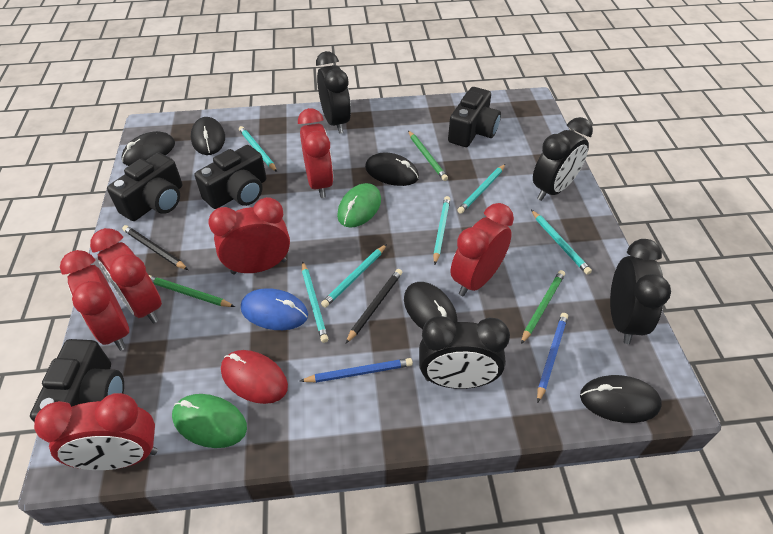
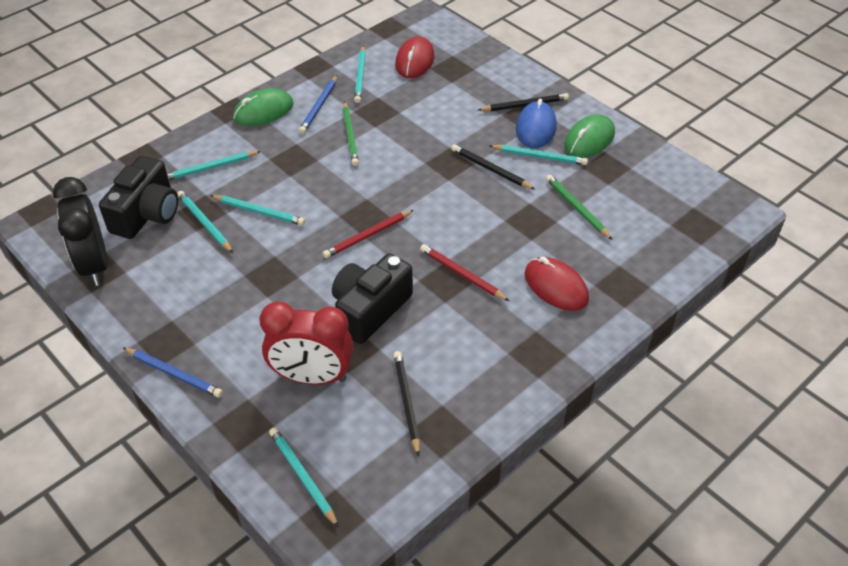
black camera: 4 -> 2
black clock: 4 -> 1
black mouse: 5 -> 0
black pencil: 2 -> 3
green pencil: 3 -> 2
red clock: 6 -> 1
red mouse: 1 -> 2
red pencil: 0 -> 2

